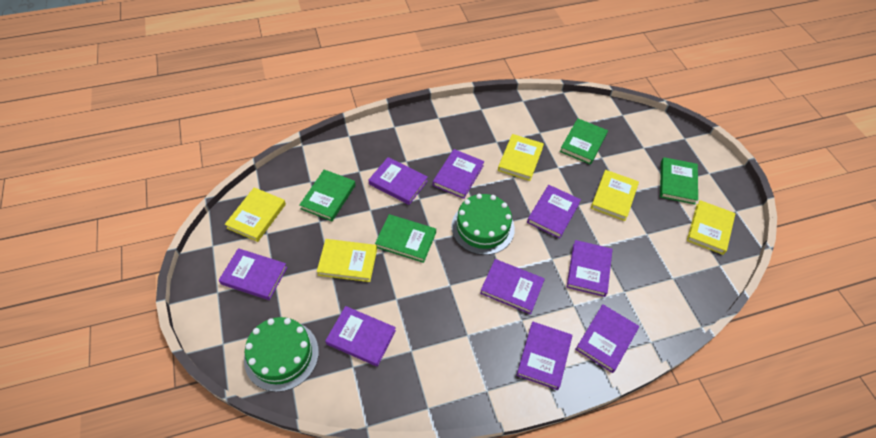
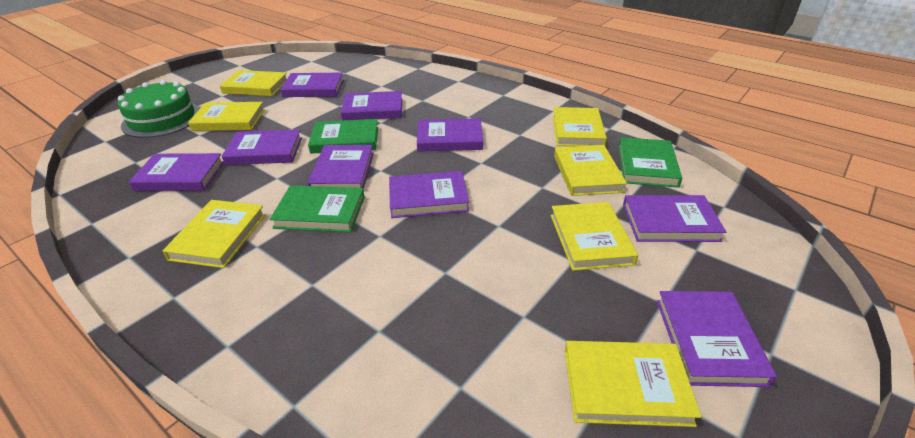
green book: 4 -> 3
green cake: 2 -> 1
yellow book: 5 -> 7

